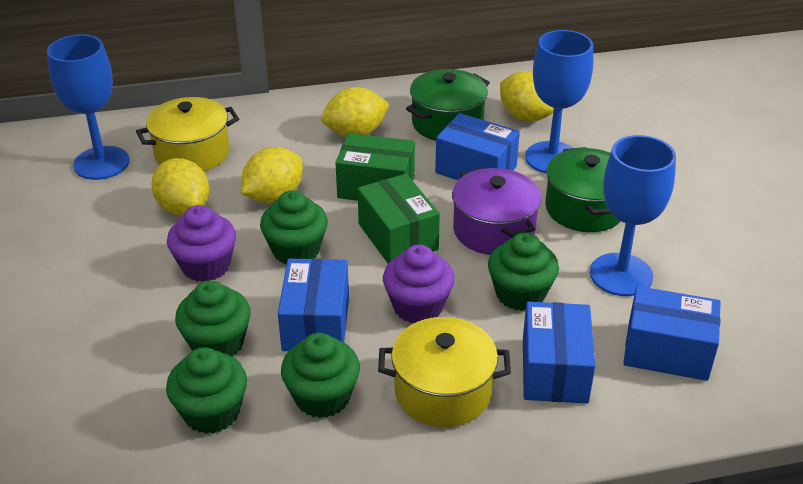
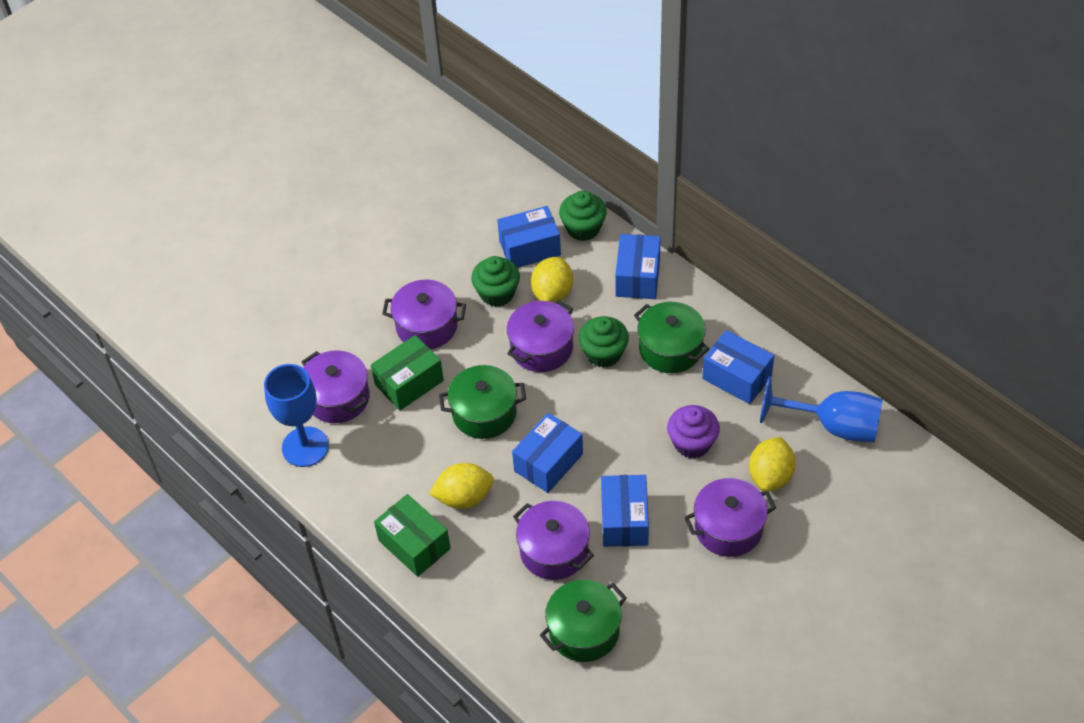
blue box: 4 -> 5
blue goblet: 3 -> 2
green cupcake: 5 -> 3
green pot: 2 -> 3
purple cupcake: 2 -> 1
purple pot: 1 -> 5
yellow lemon: 4 -> 3
yellow pot: 2 -> 0

